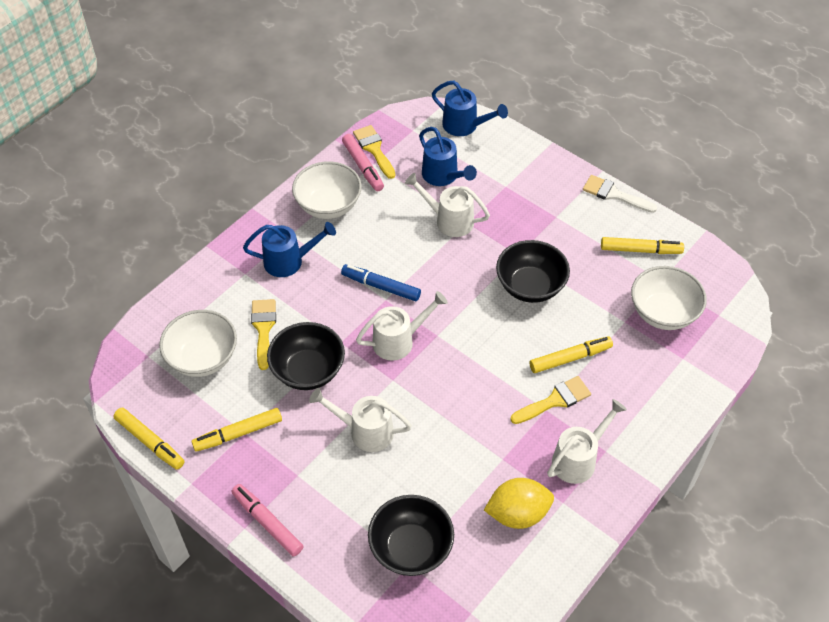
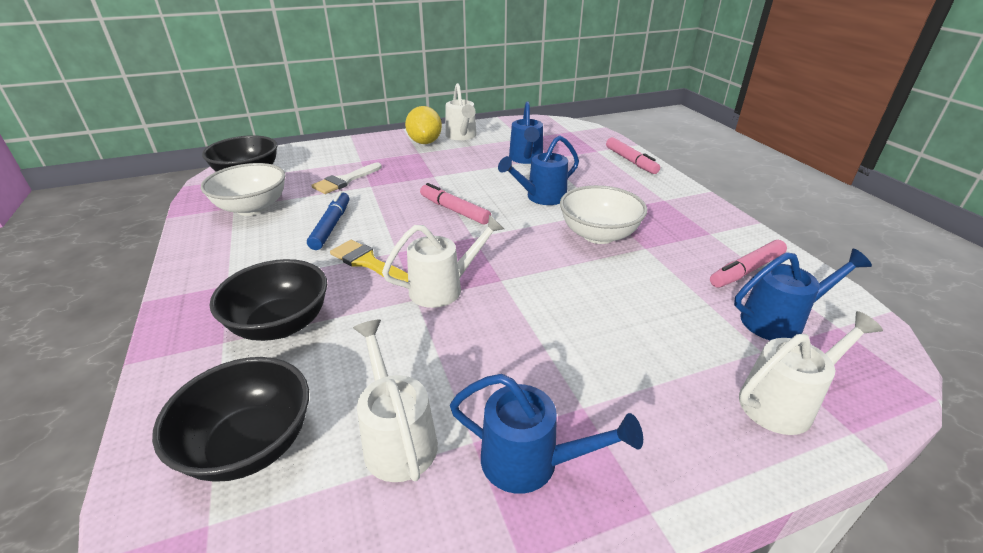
blue watering can: 3 -> 4
pink marker: 2 -> 3
white bowl: 3 -> 2
yellow brush: 3 -> 1
yellow marker: 4 -> 0

